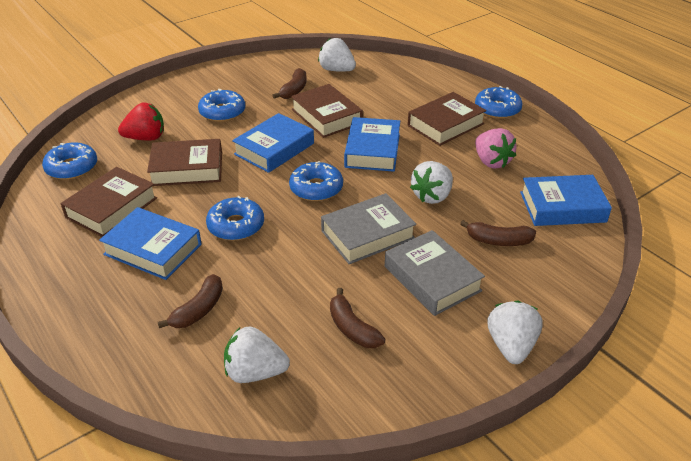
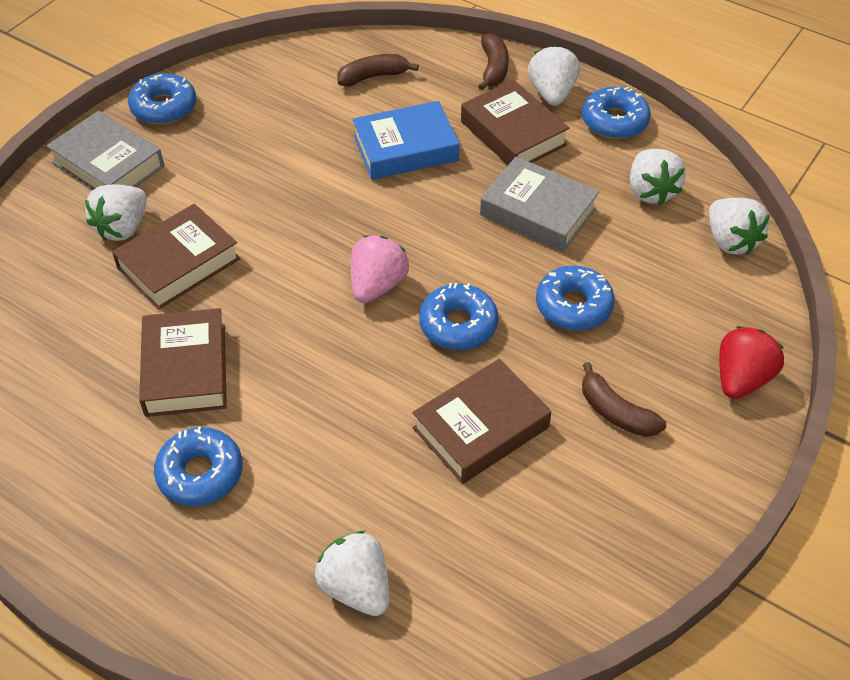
blue book: 4 -> 1
brown banana: 4 -> 3
white strawberry: 4 -> 5

